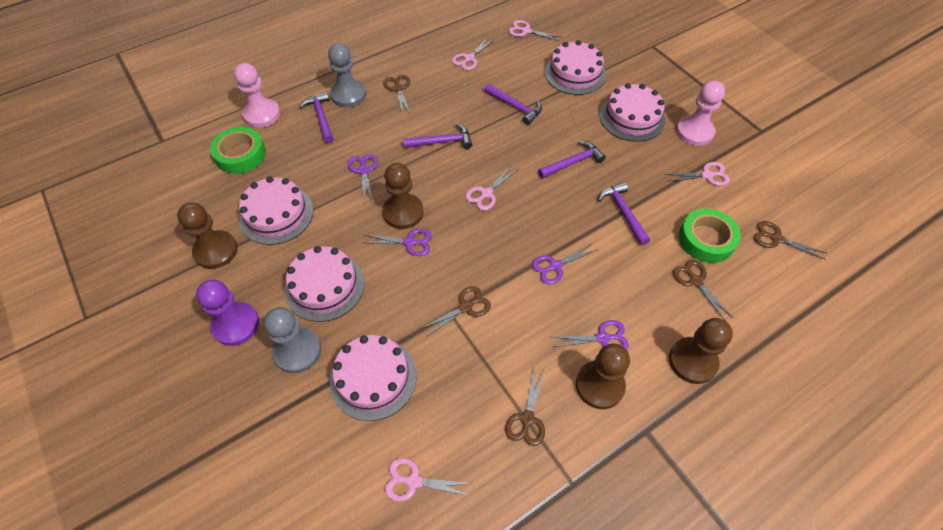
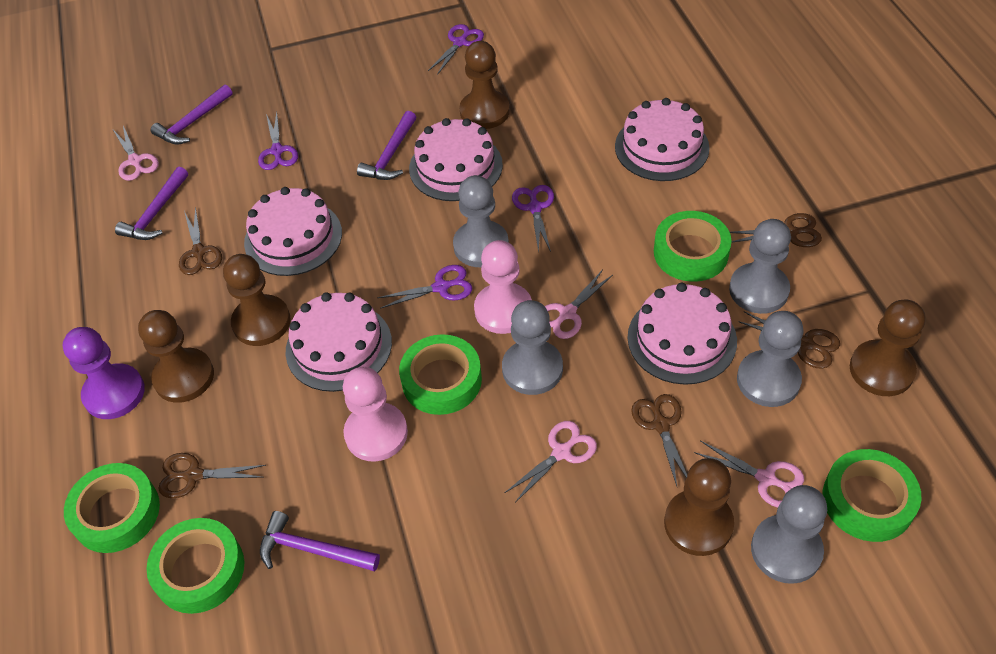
brown pawn: 4 -> 5
green tape: 2 -> 5
grey pawn: 2 -> 5
pink scissors: 5 -> 4
purple hammer: 5 -> 4

